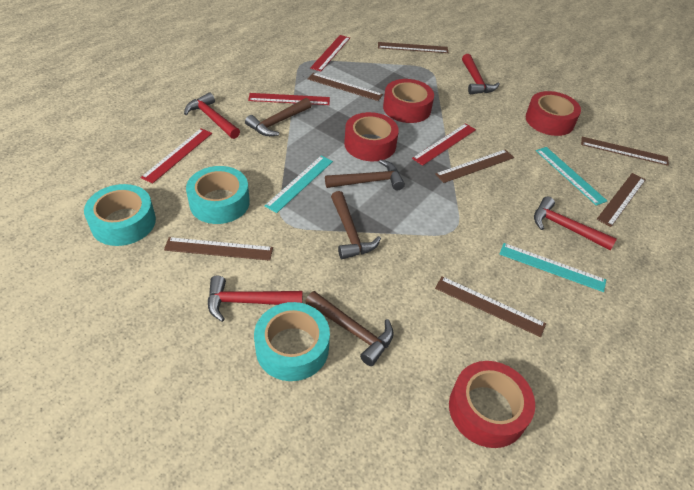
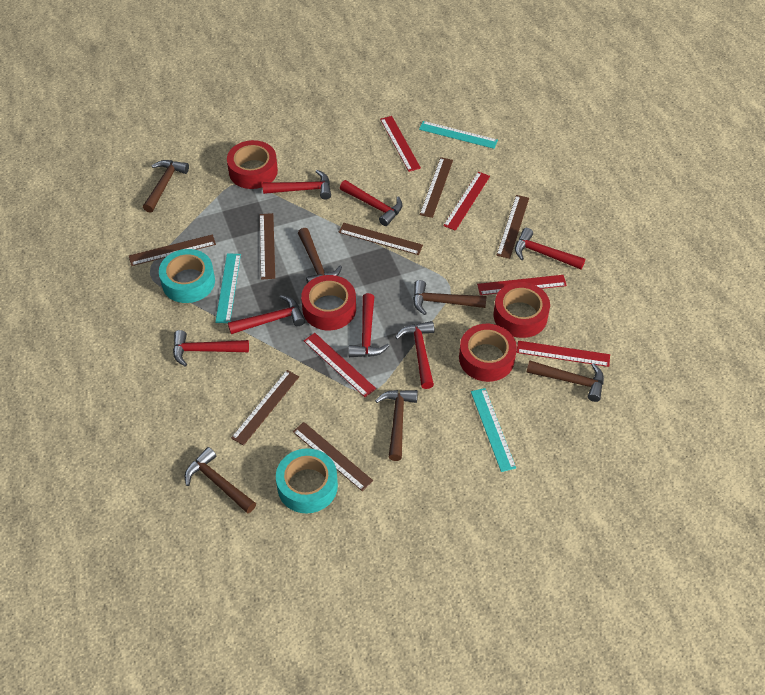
brown hammer: 4 -> 6
red hammer: 4 -> 7
red ruler: 4 -> 5
turquoise tape: 3 -> 2

